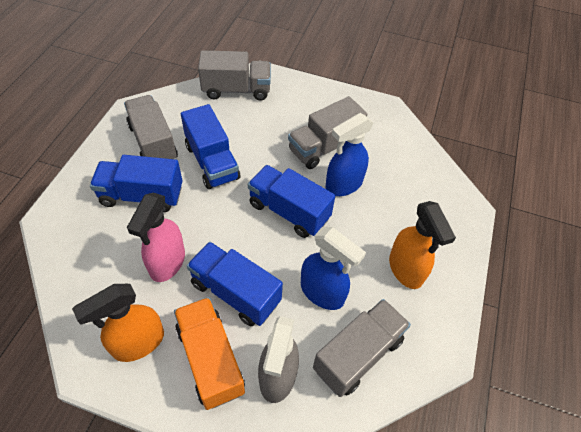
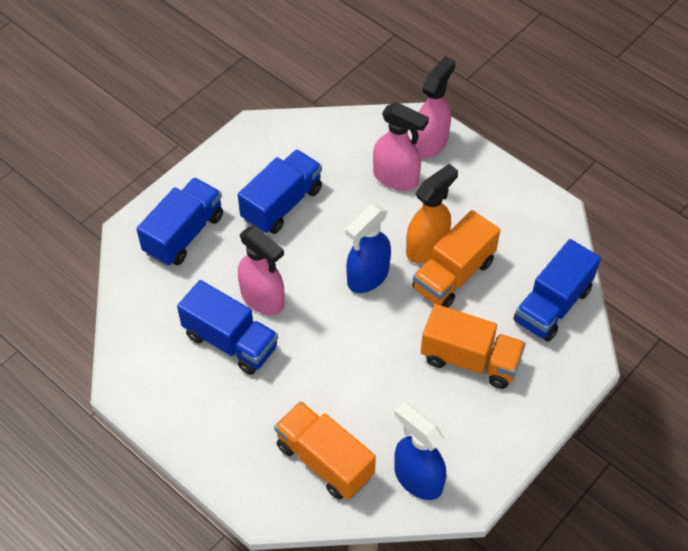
grey spray bottle: 1 -> 0
grey truck: 4 -> 0
orange spray bottle: 2 -> 1
orange truck: 1 -> 3
pink spray bottle: 1 -> 3

